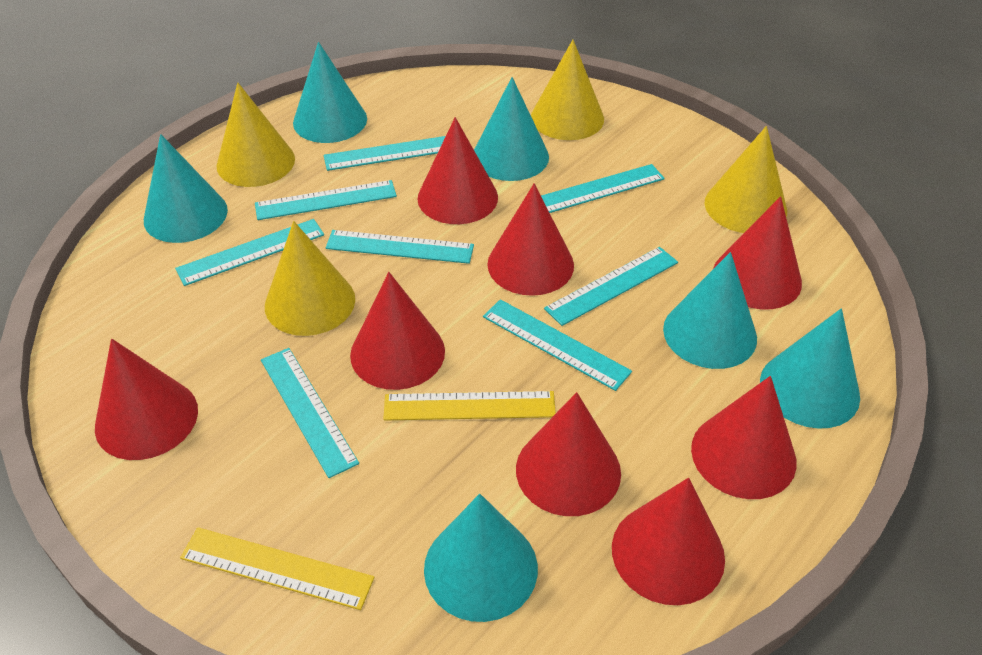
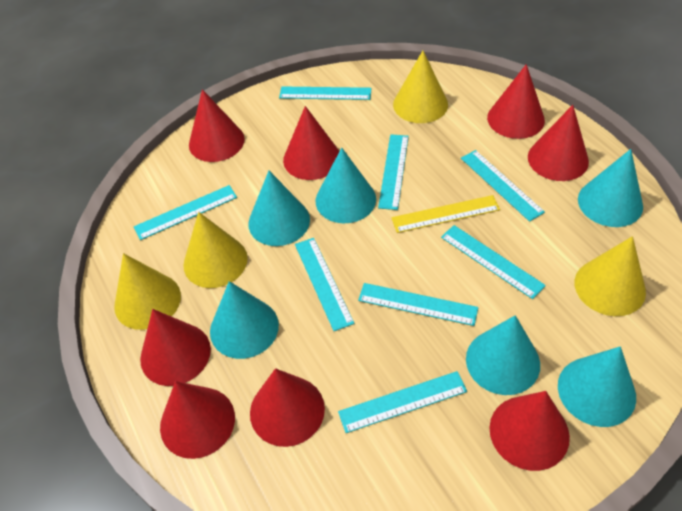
yellow ruler: 2 -> 1

